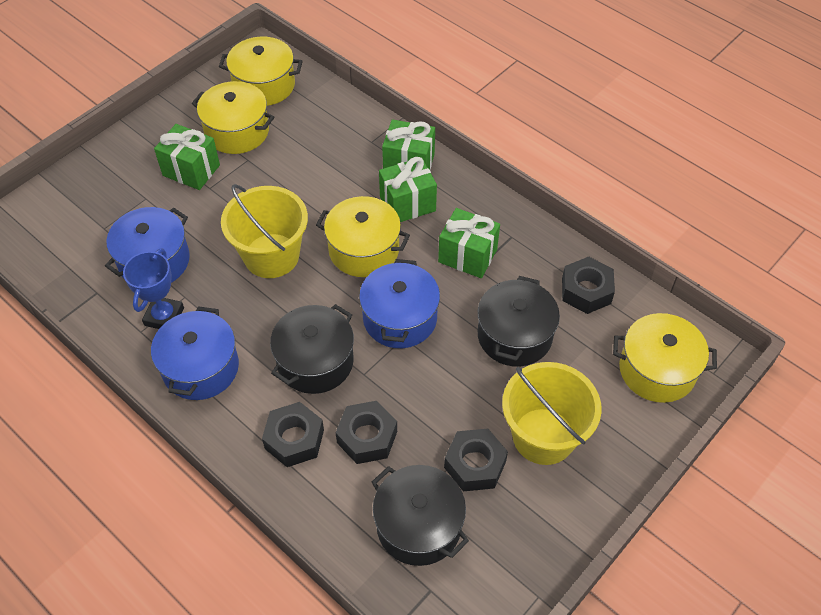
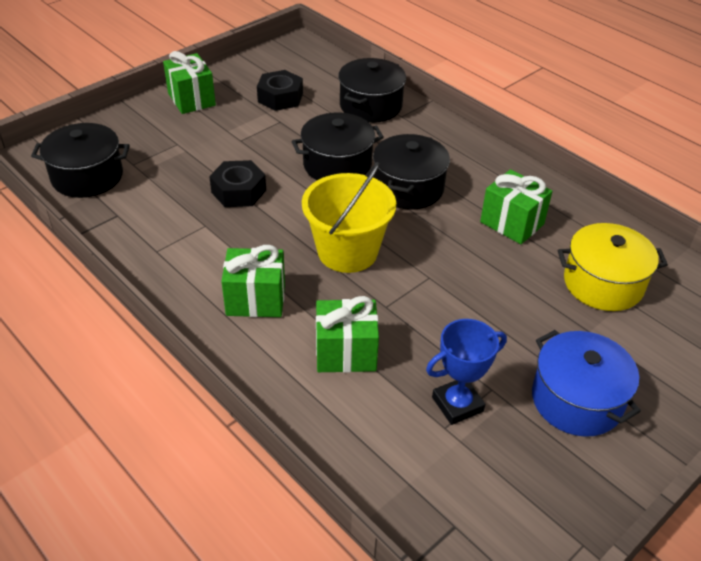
black nut: 4 -> 2
black pot: 3 -> 4
blue pot: 3 -> 1
yellow bucket: 2 -> 1
yellow pot: 4 -> 1

